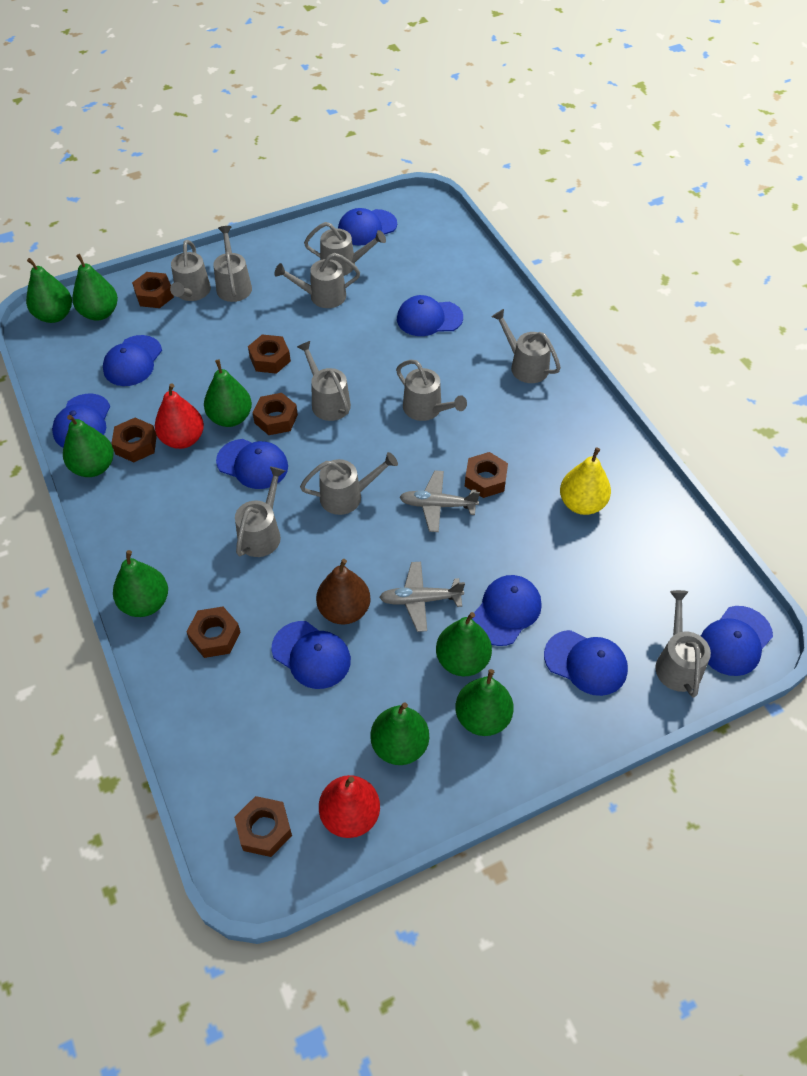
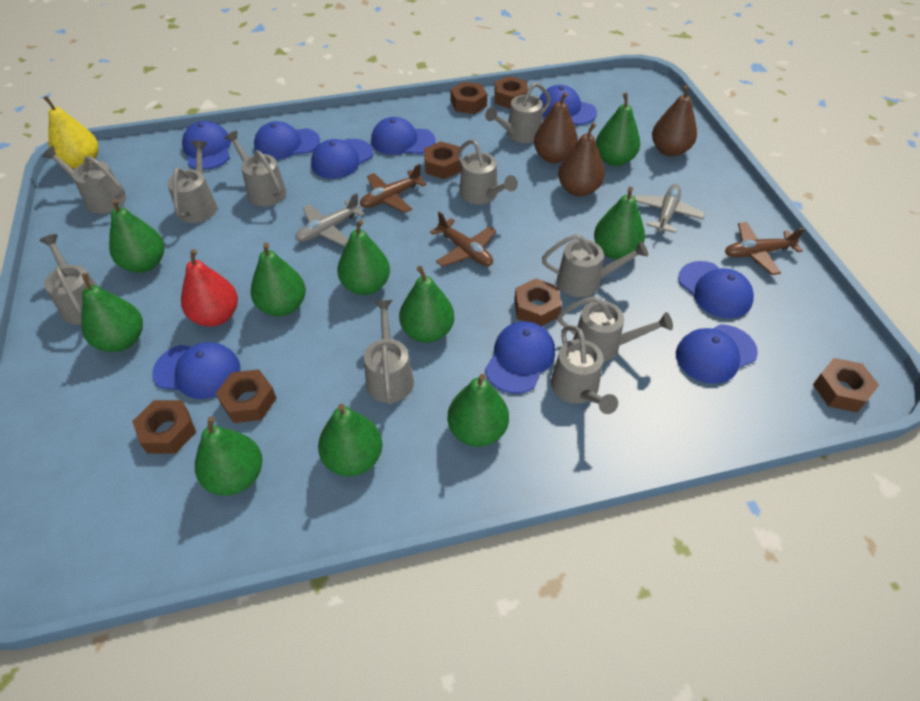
brown pear: 1 -> 3
brown plane: 0 -> 3
green pear: 8 -> 10
red pear: 2 -> 1

